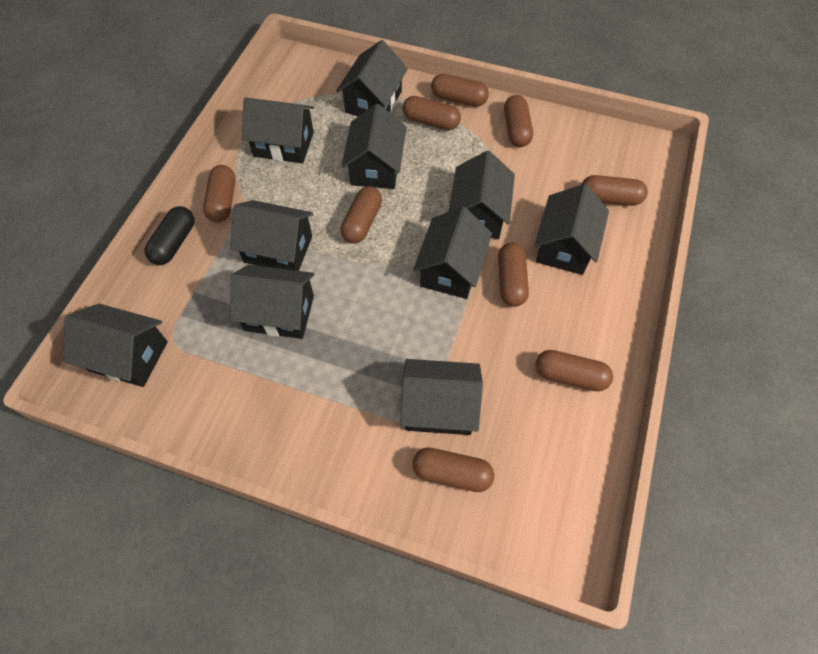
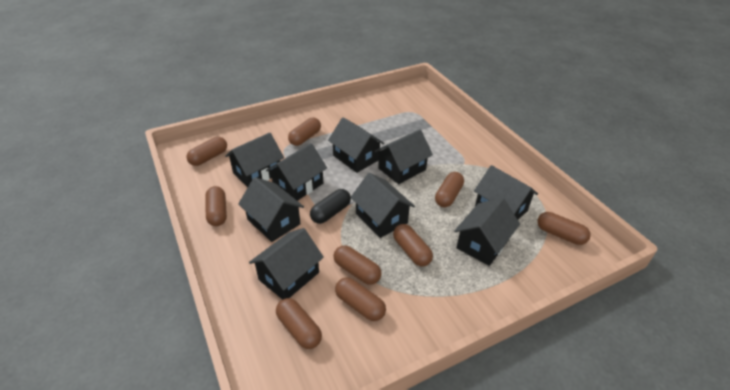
black house: 10 -> 9

